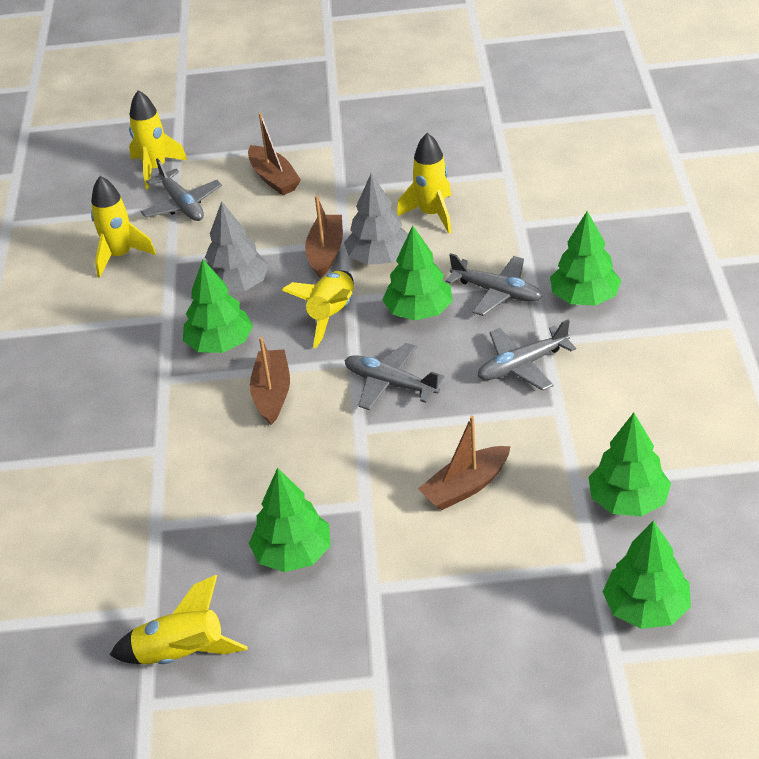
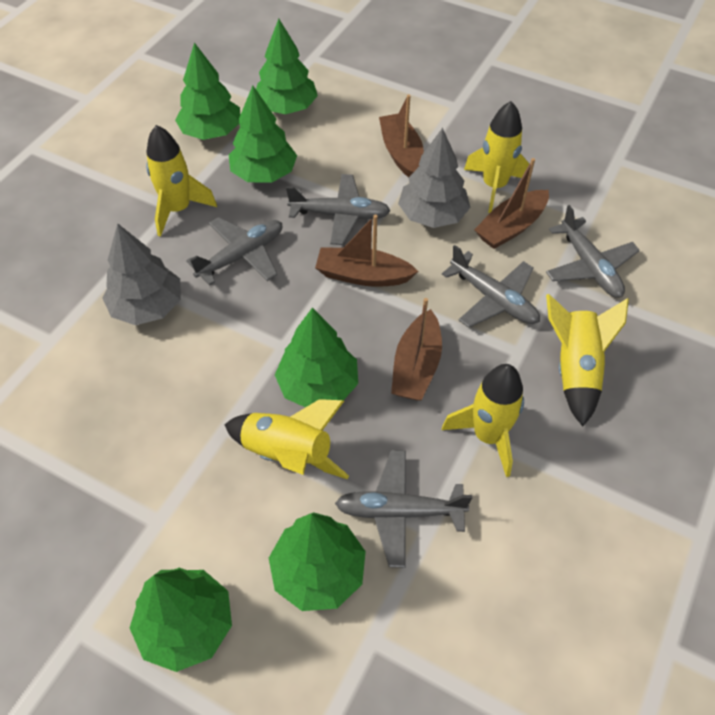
grey plane: 4 -> 5

